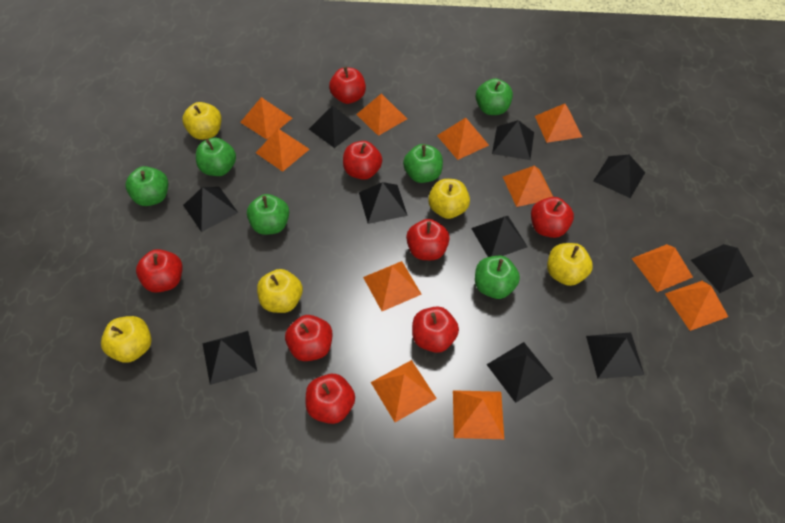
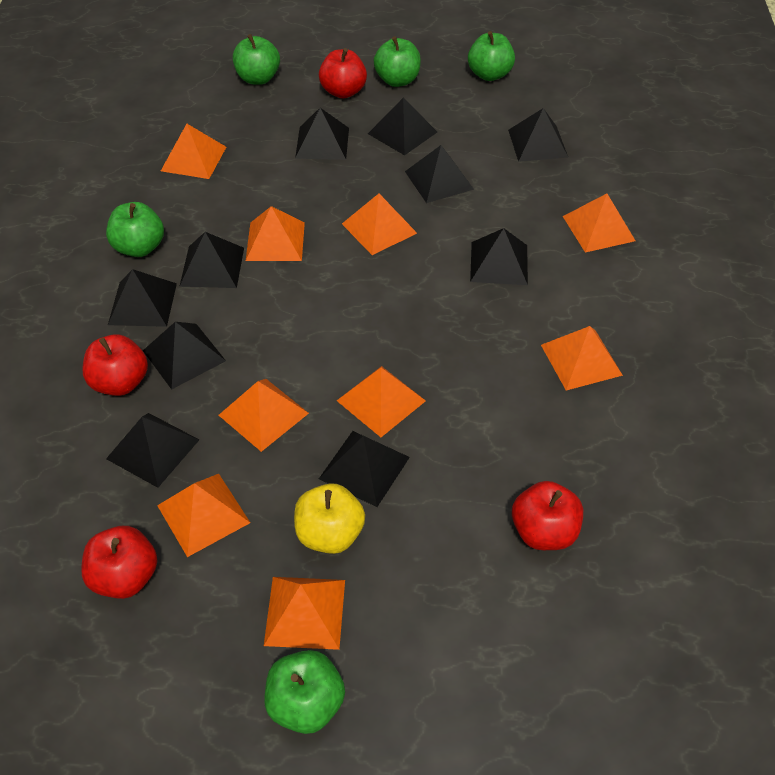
green apple: 6 -> 5
orange pyramid: 11 -> 9
red apple: 8 -> 4
yellow apple: 5 -> 1

